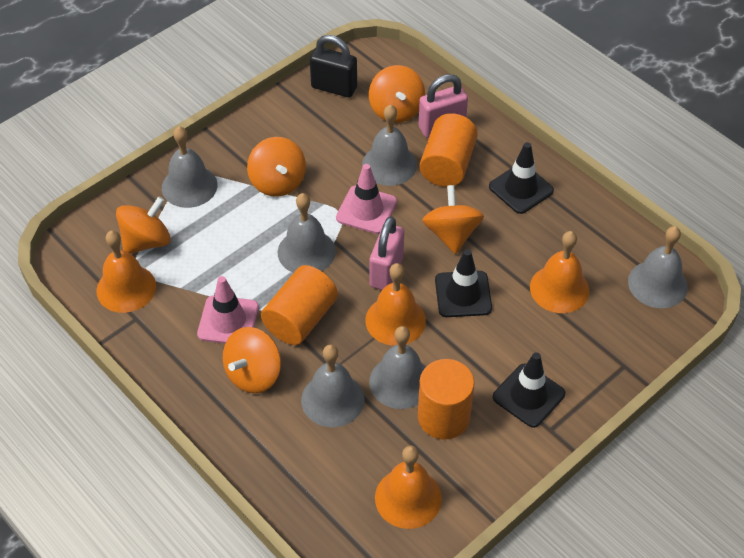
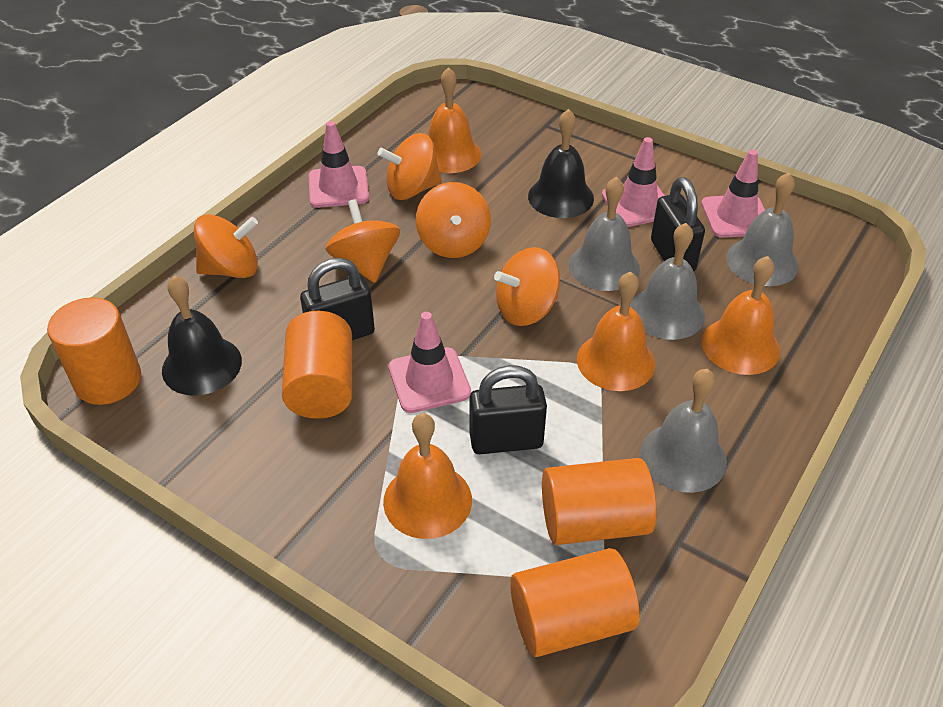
black bell: 0 -> 2
black padlock: 1 -> 3
black traffic cone: 3 -> 0
grey bell: 6 -> 4
orange cylinder: 3 -> 4
pink padlock: 2 -> 0
pink traffic cone: 2 -> 4

